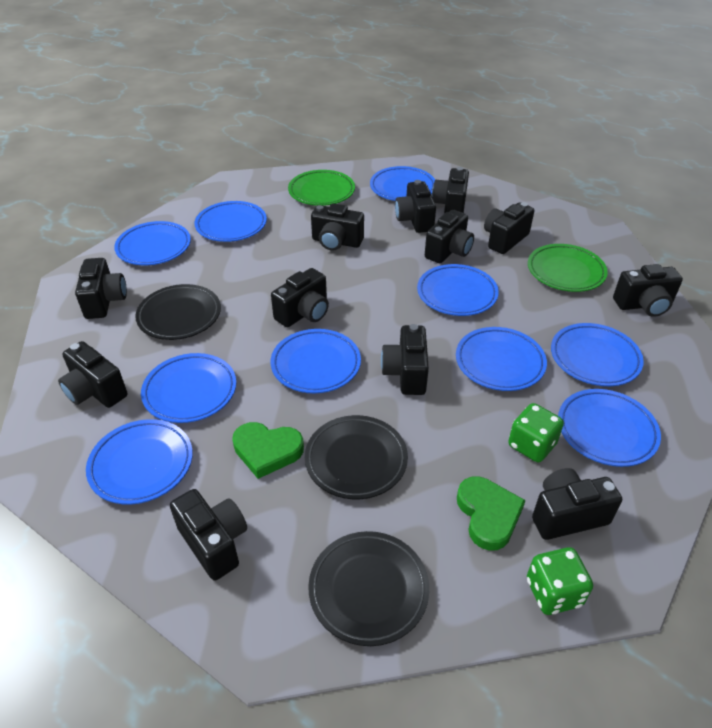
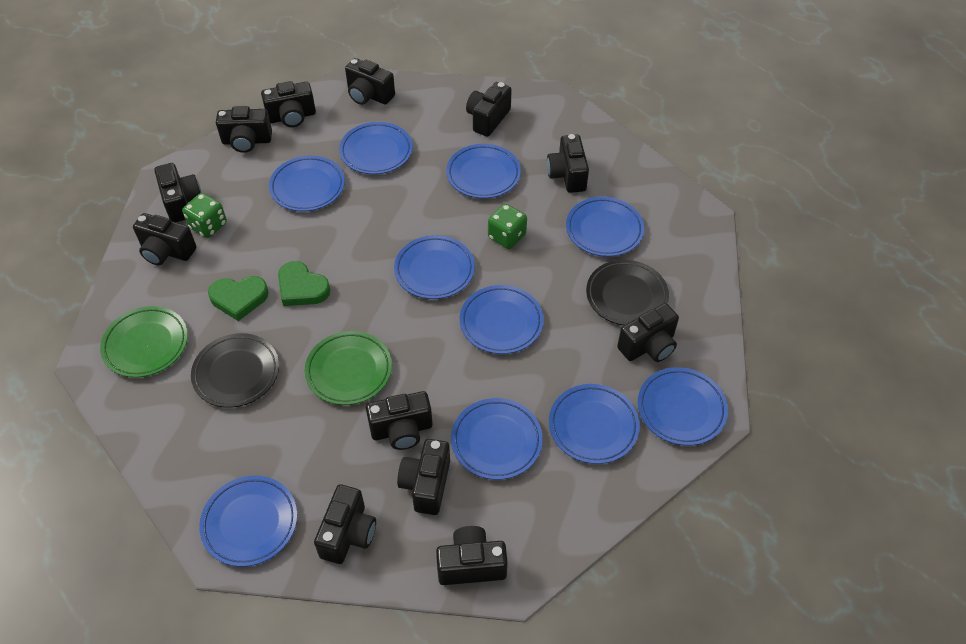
black plate: 3 -> 2

